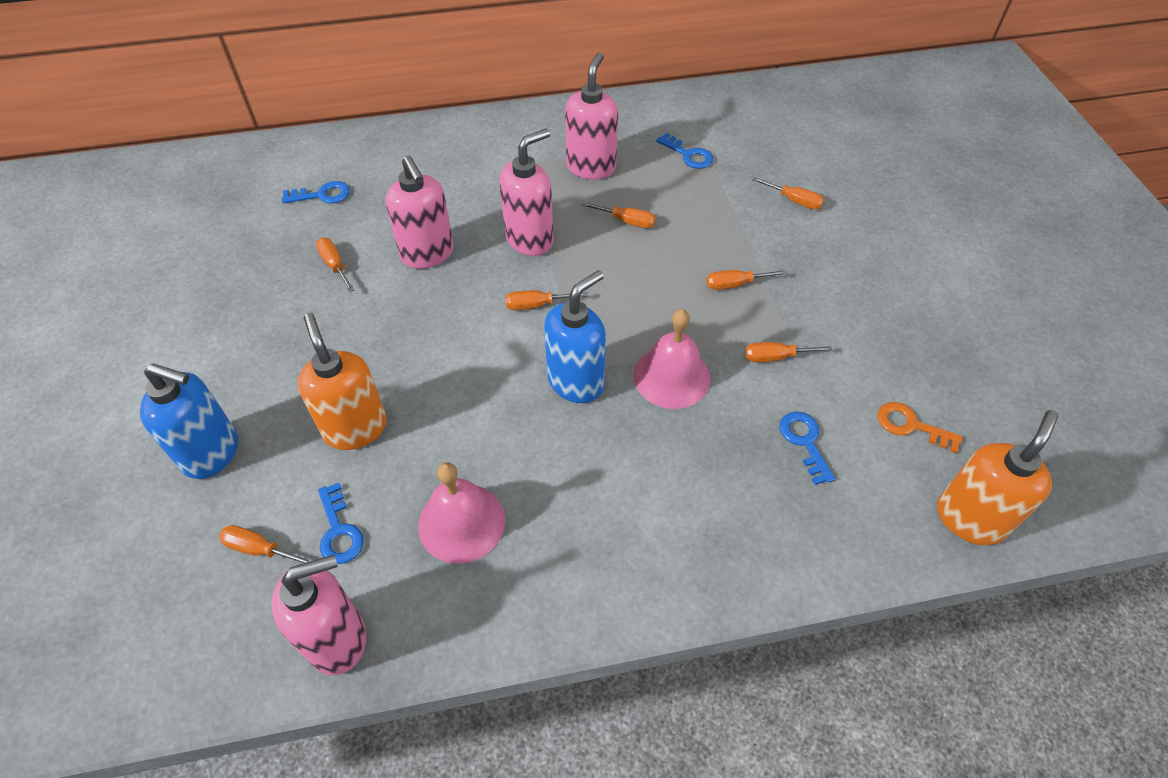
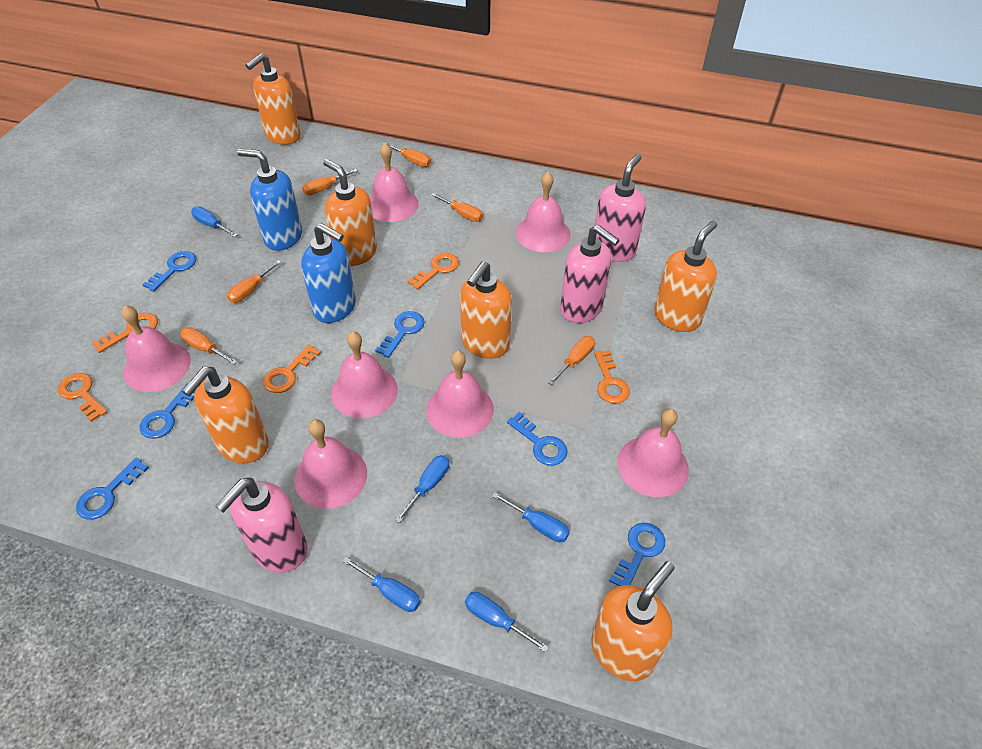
blue key: 4 -> 6
blue screwdriver: 0 -> 5
orange key: 1 -> 5
orange screwdriver: 7 -> 6
orange soap dispenser: 2 -> 6
pink bell: 2 -> 7
pink soap dispenser: 4 -> 3

